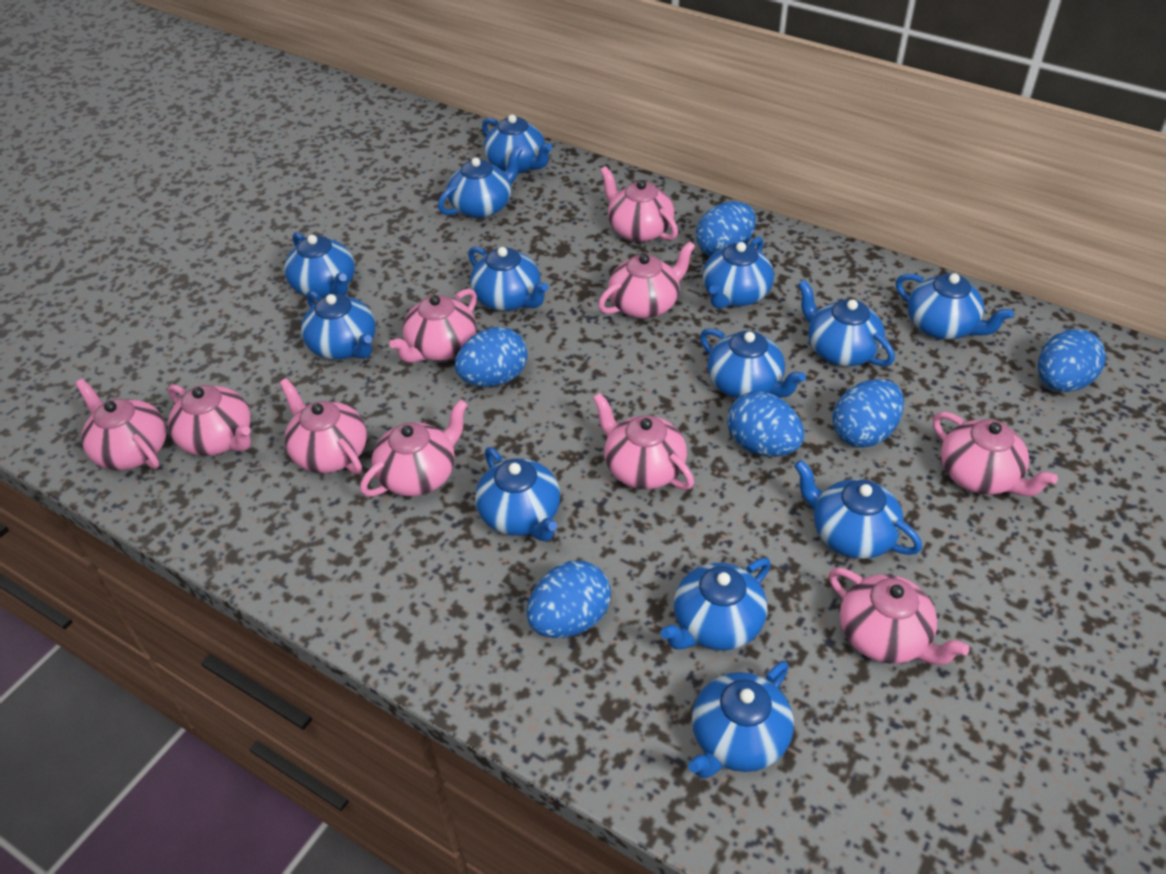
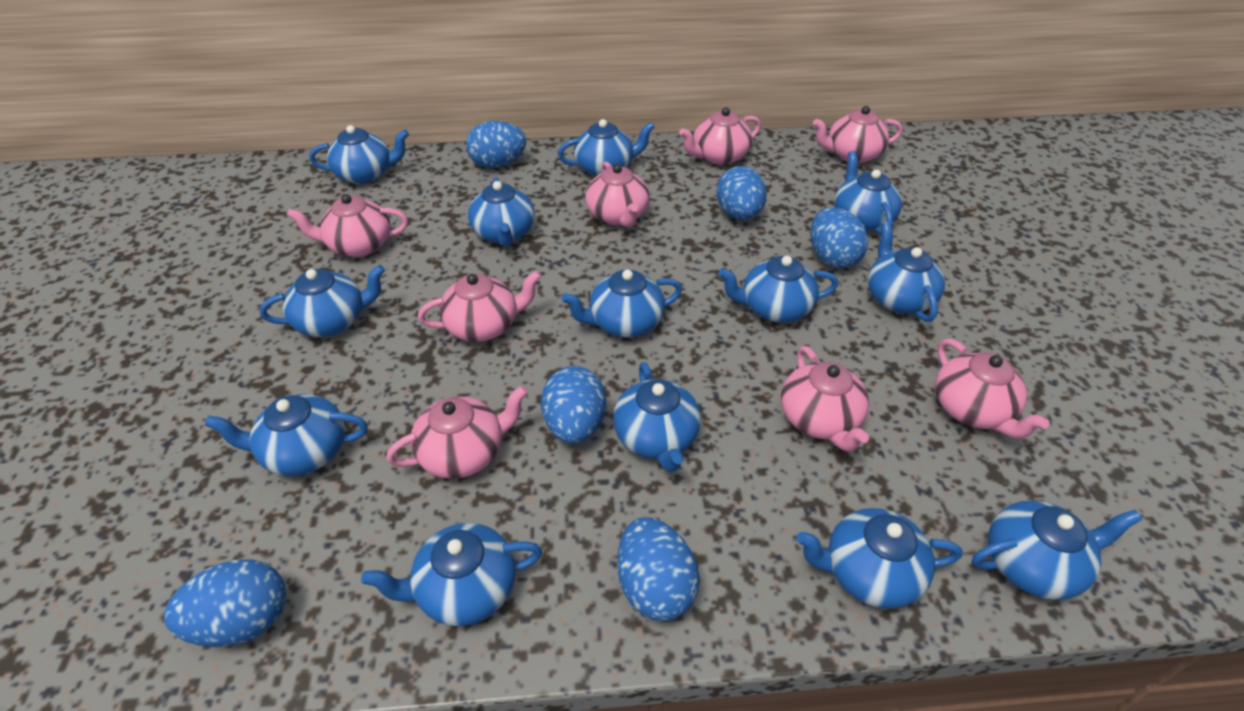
pink teapot: 10 -> 8

